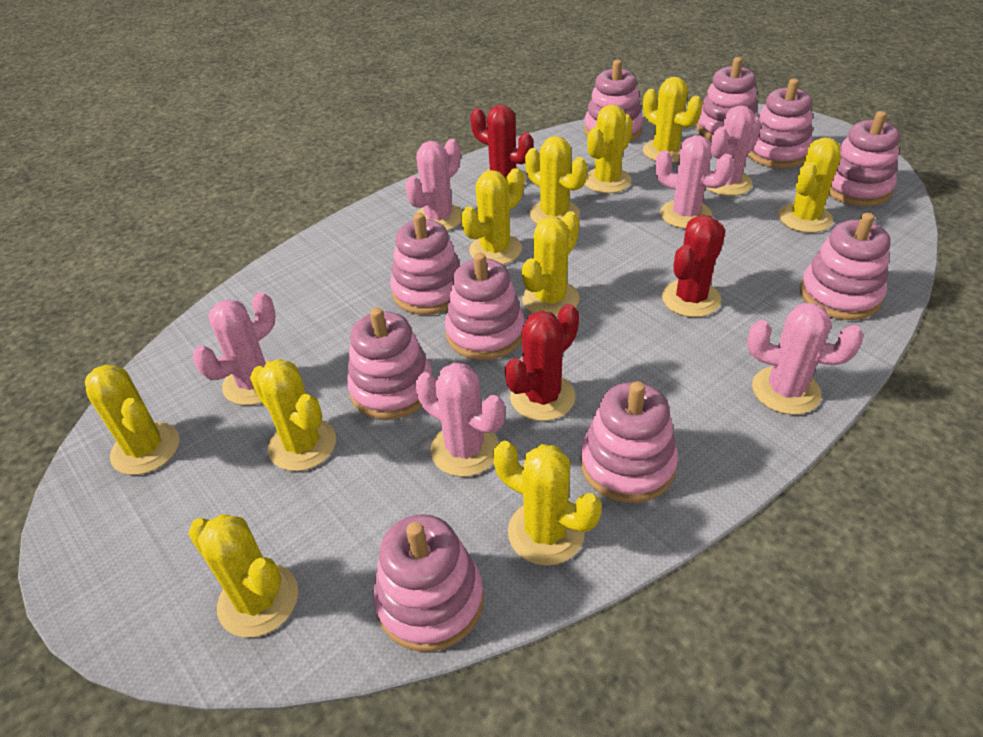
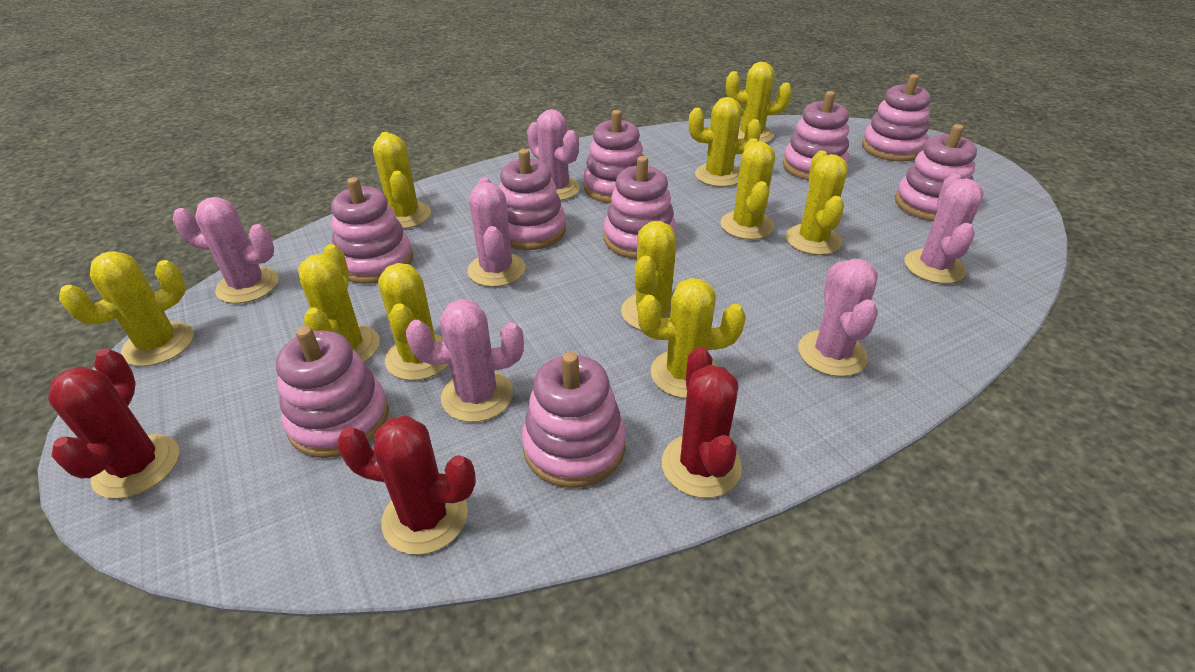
pink stacking toy: 10 -> 9

